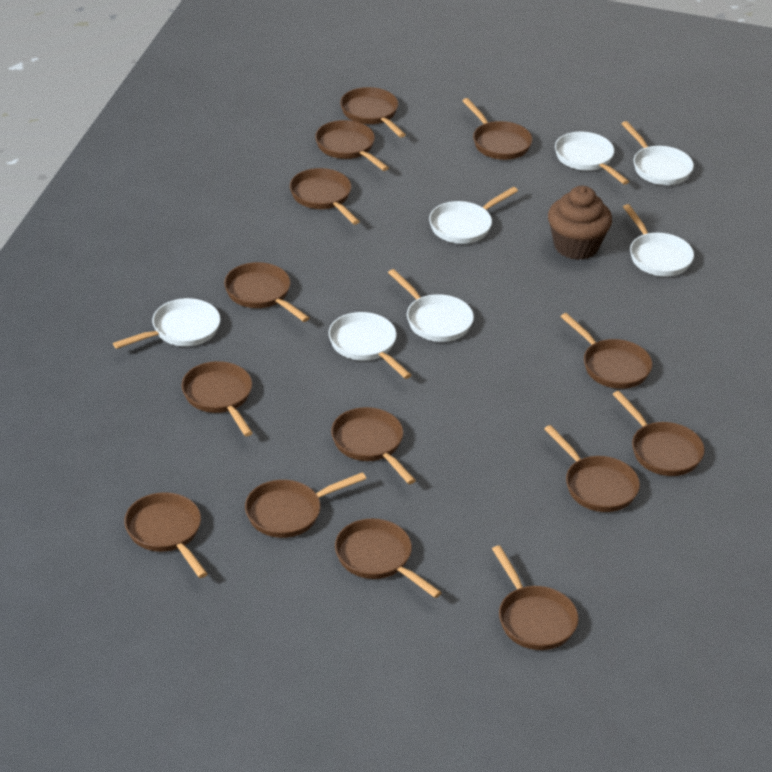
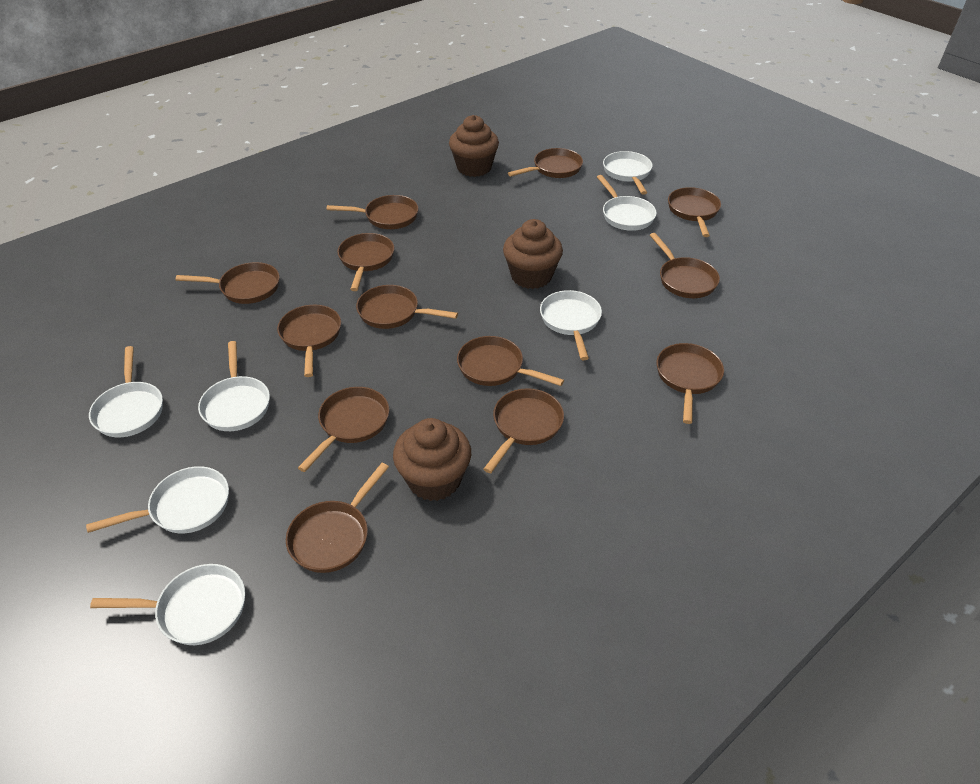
brown cupcake: 1 -> 3
brown pan: 14 -> 13

